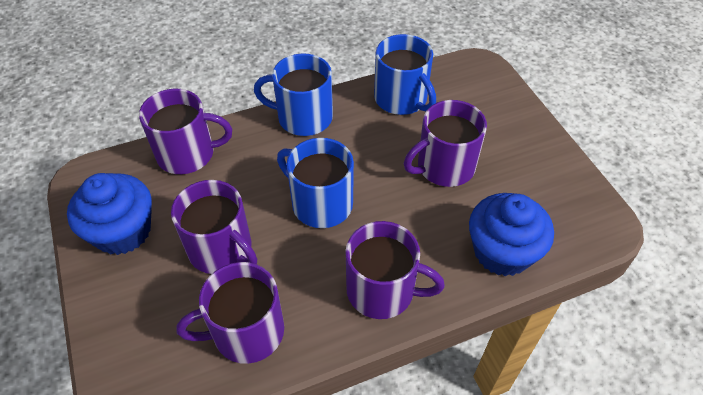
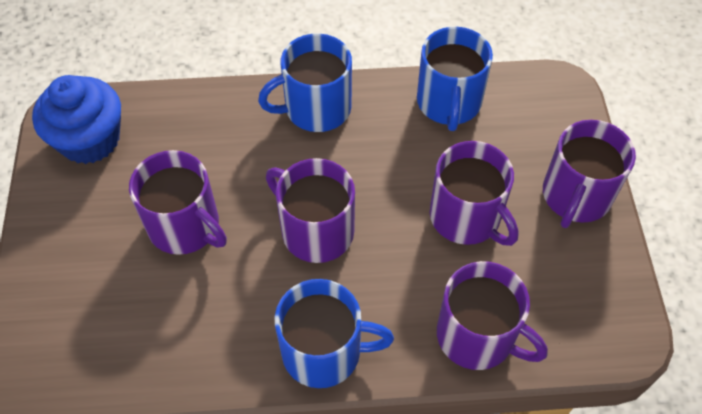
blue cupcake: 2 -> 1

